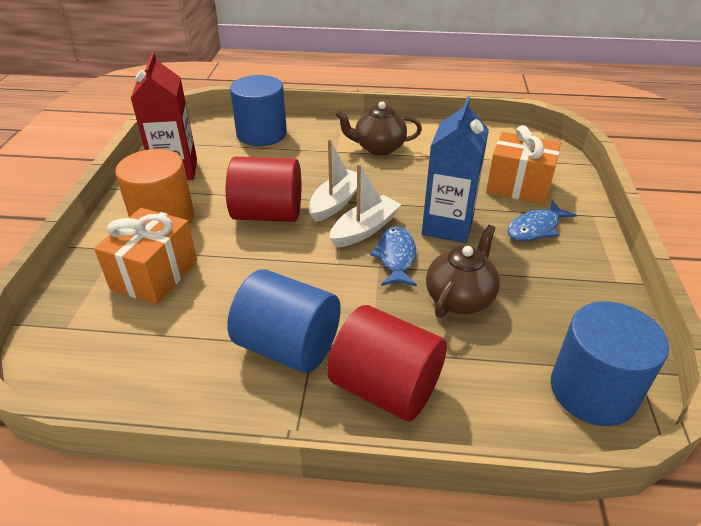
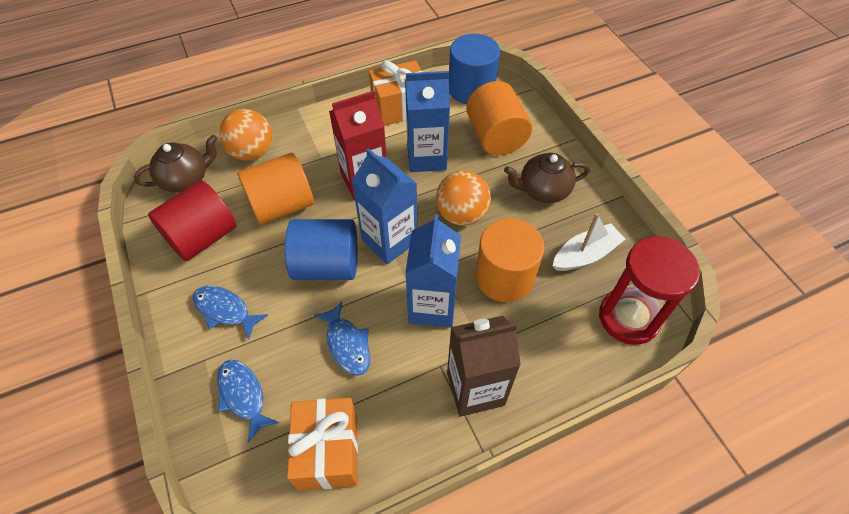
blue carton: 1 -> 3
blue cylinder: 3 -> 2
blue fish: 2 -> 3
brown carton: 0 -> 1
orange ball: 0 -> 2
orange cylinder: 1 -> 3
red cylinder: 2 -> 1
red hourglass: 0 -> 1
white boat: 2 -> 1

